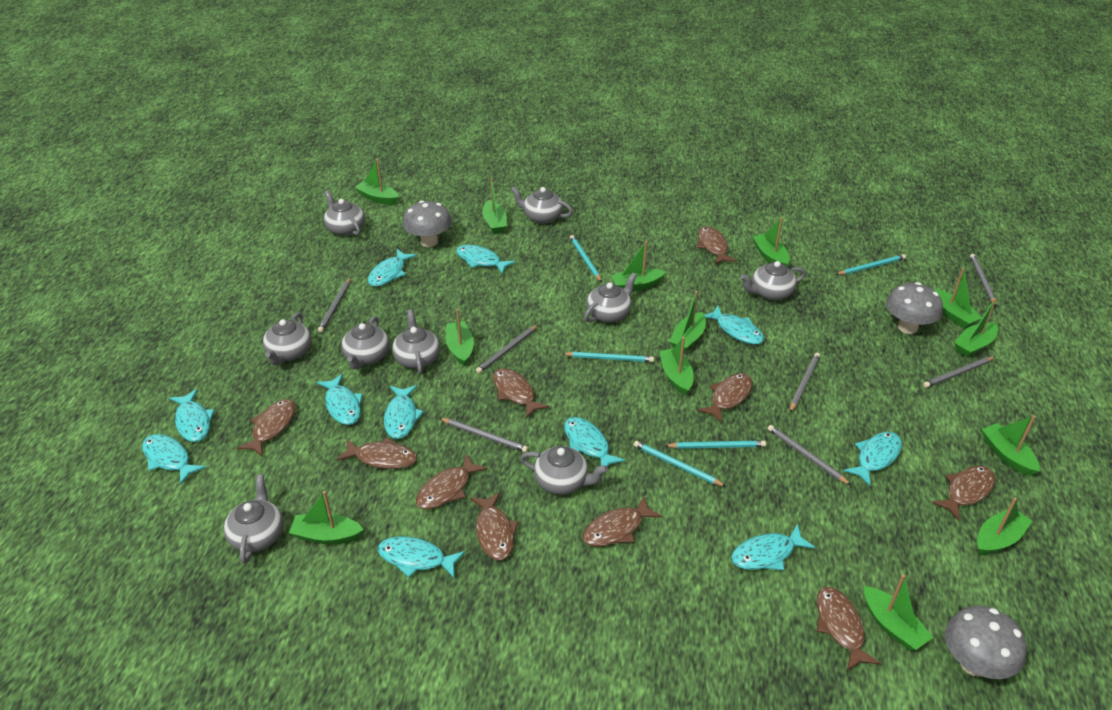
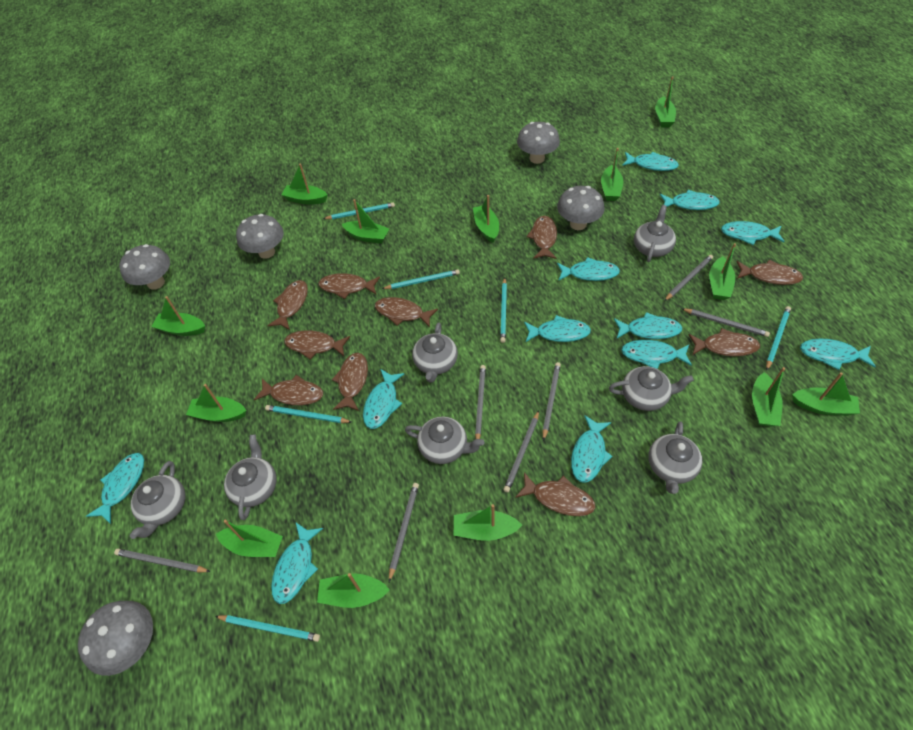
grey mushroom: 3 -> 5
grey teapot: 9 -> 7
turquoise fish: 11 -> 12
turquoise pencil: 5 -> 6

